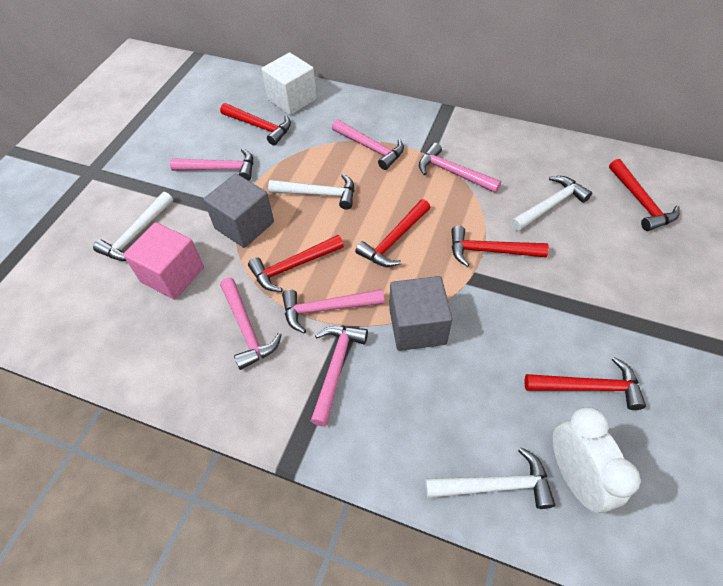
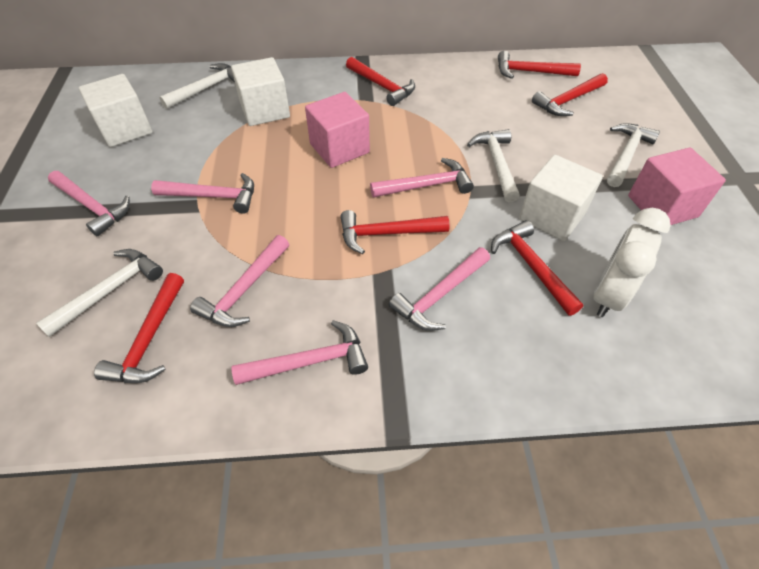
grey cube: 2 -> 0
pink cube: 1 -> 2
white cube: 1 -> 3

